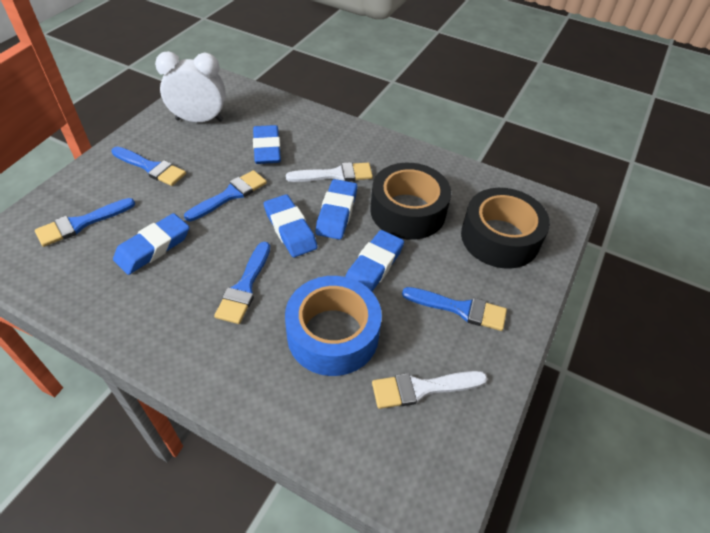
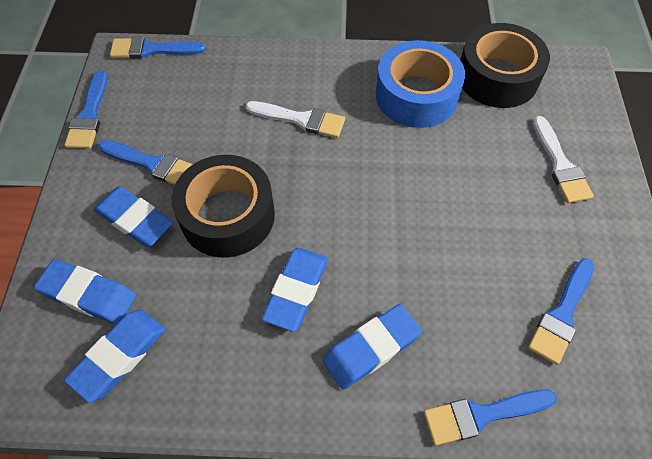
white clock: 1 -> 0

